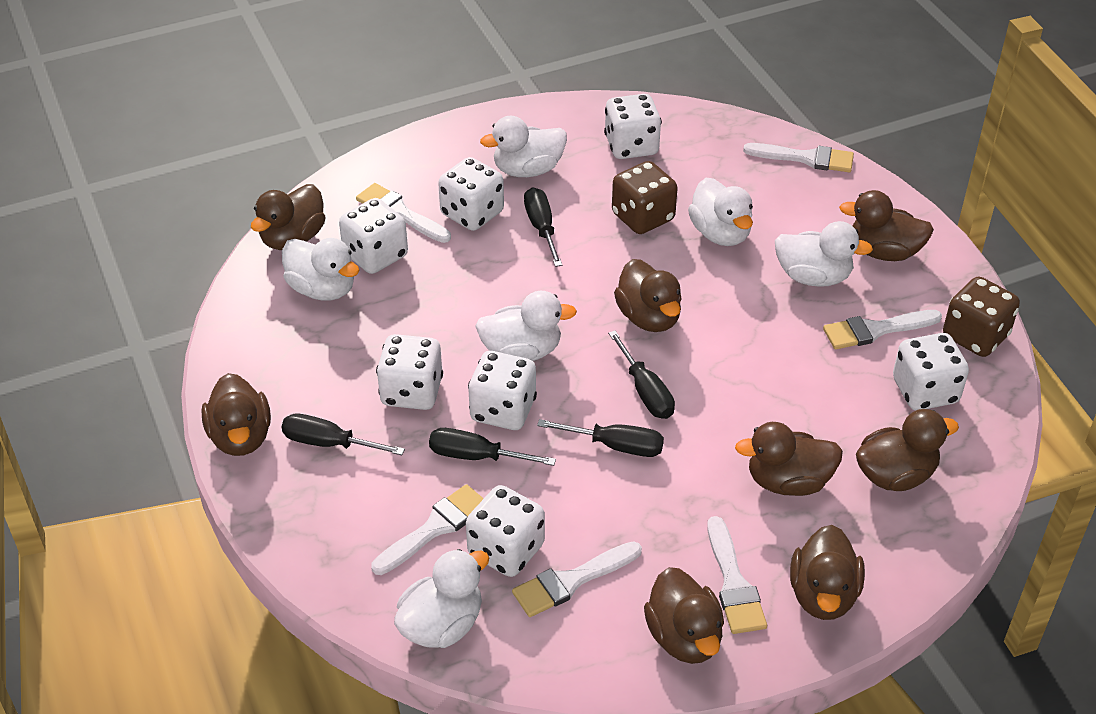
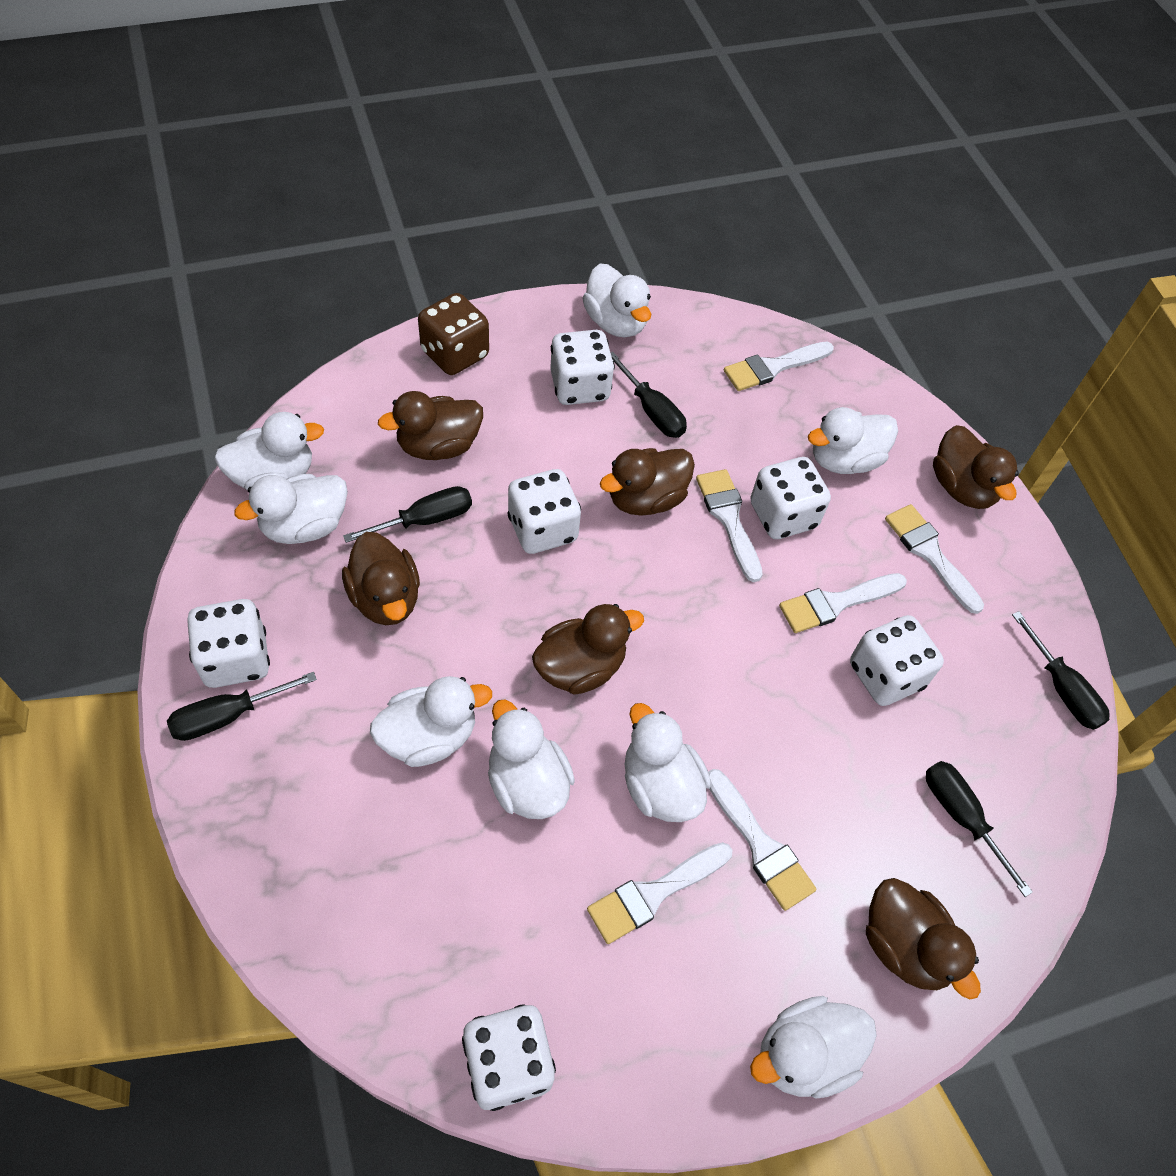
brown dice: 2 -> 1
brown duck: 8 -> 6
white dice: 7 -> 6
white duck: 6 -> 8

